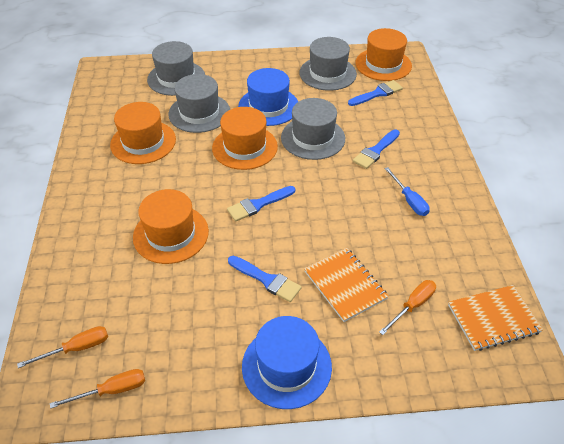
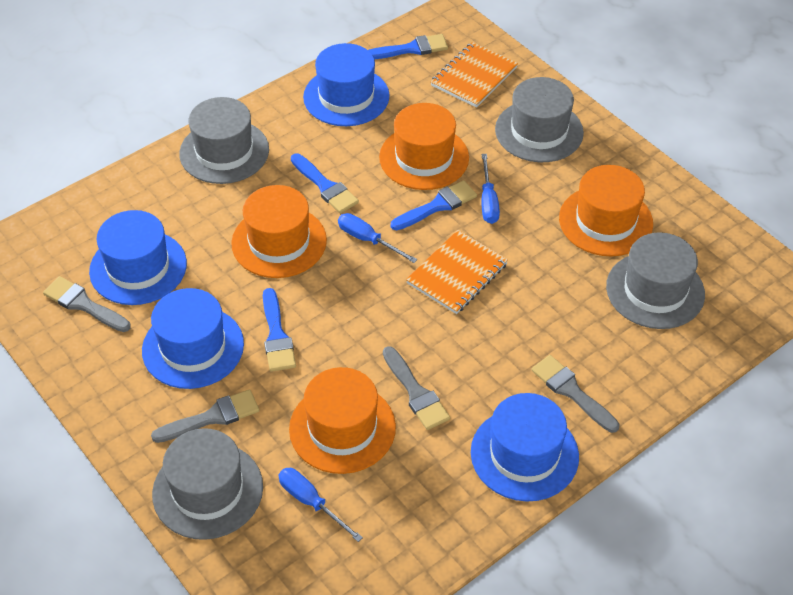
blue hat: 2 -> 4
blue screwdriver: 1 -> 3
grey brush: 0 -> 4
orange screwdriver: 3 -> 0

